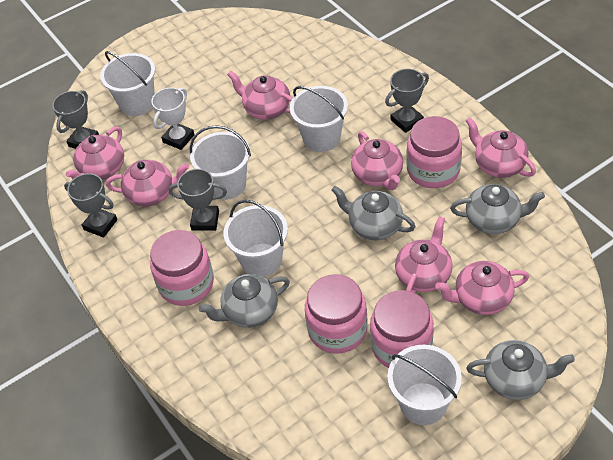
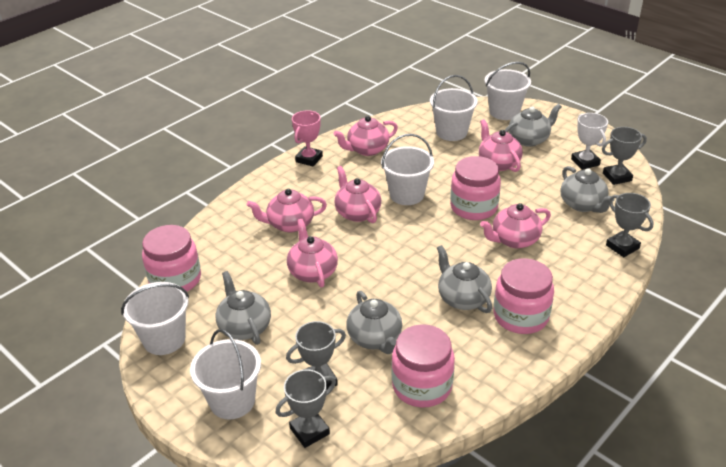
grey teapot: 4 -> 5
pink teapot: 7 -> 6
pink trophy: 0 -> 1

